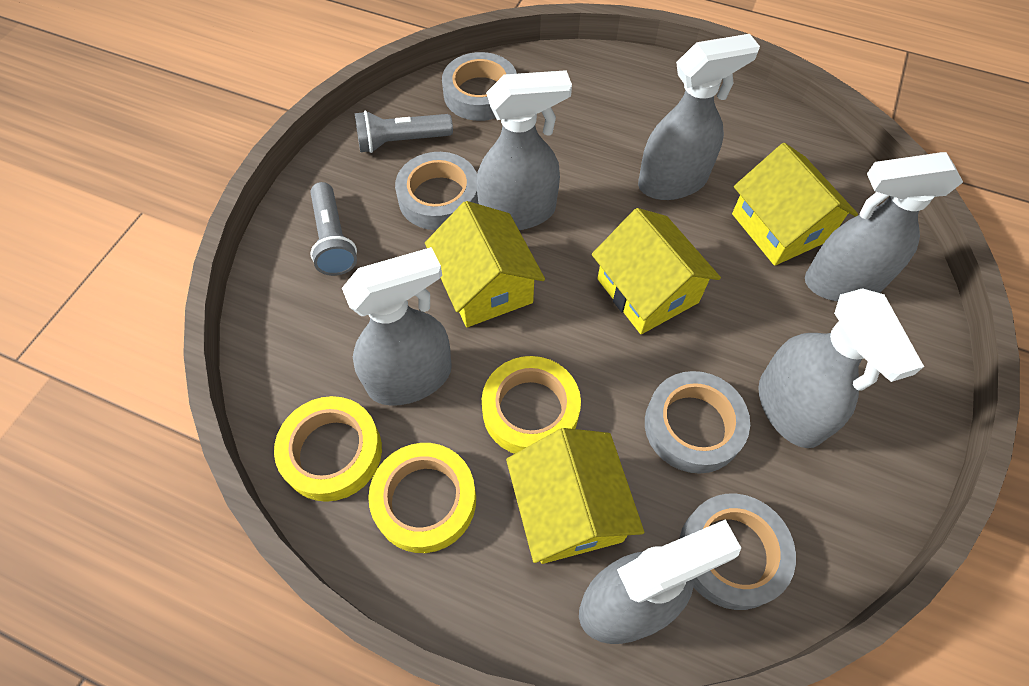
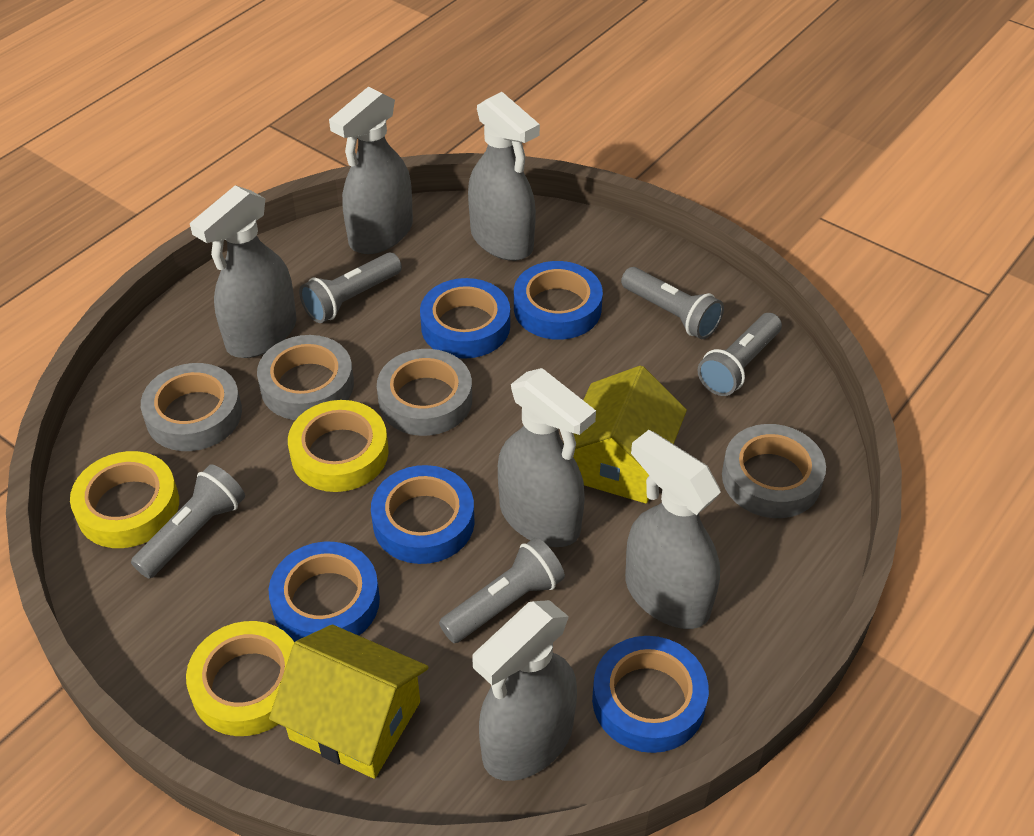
blue tape: 0 -> 5
grey flashlight: 2 -> 5
yellow house: 4 -> 2

